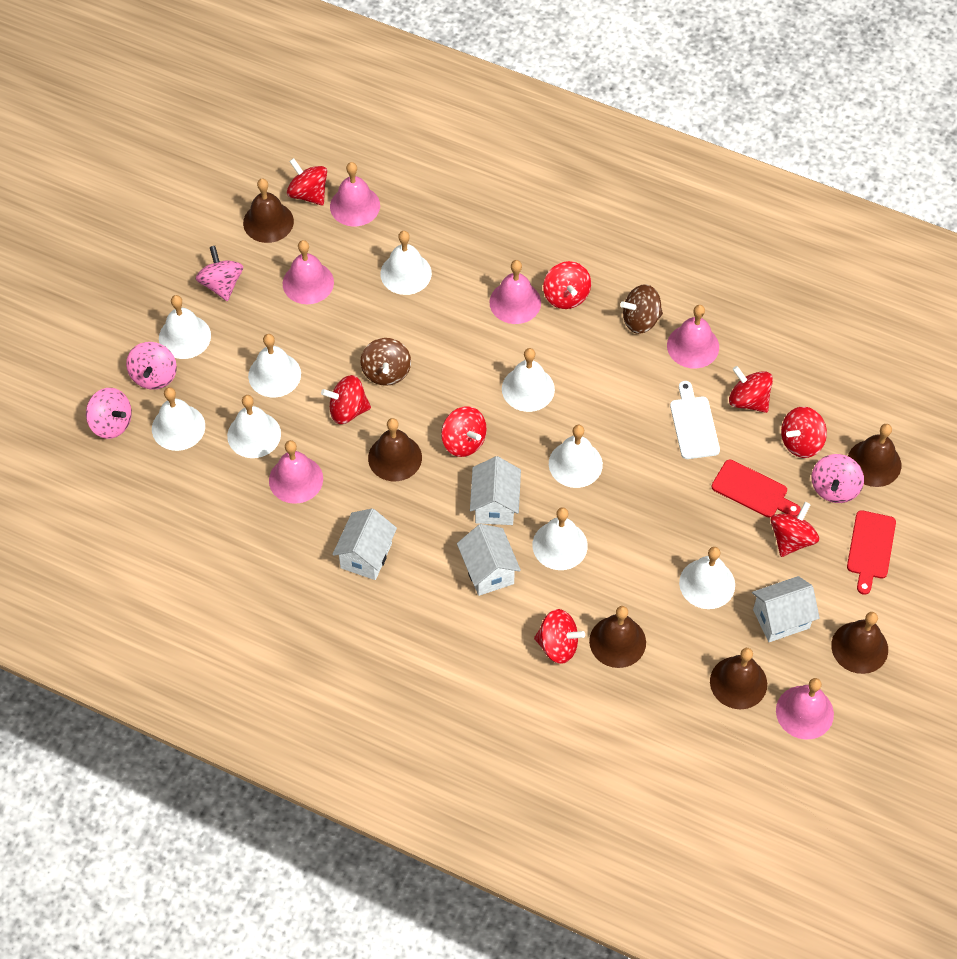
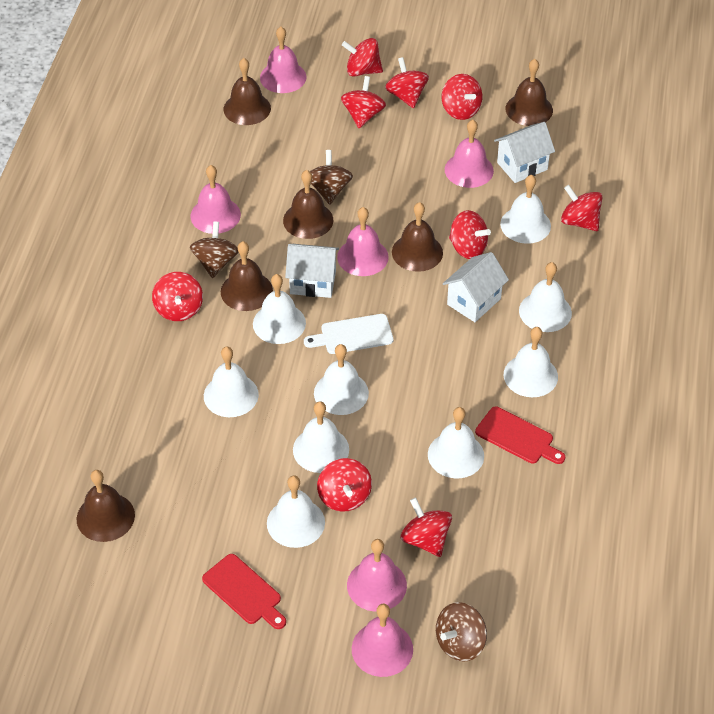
brown spinning top: 2 -> 3
pink spinning top: 4 -> 0
red spinning top: 8 -> 9
white house: 4 -> 3

